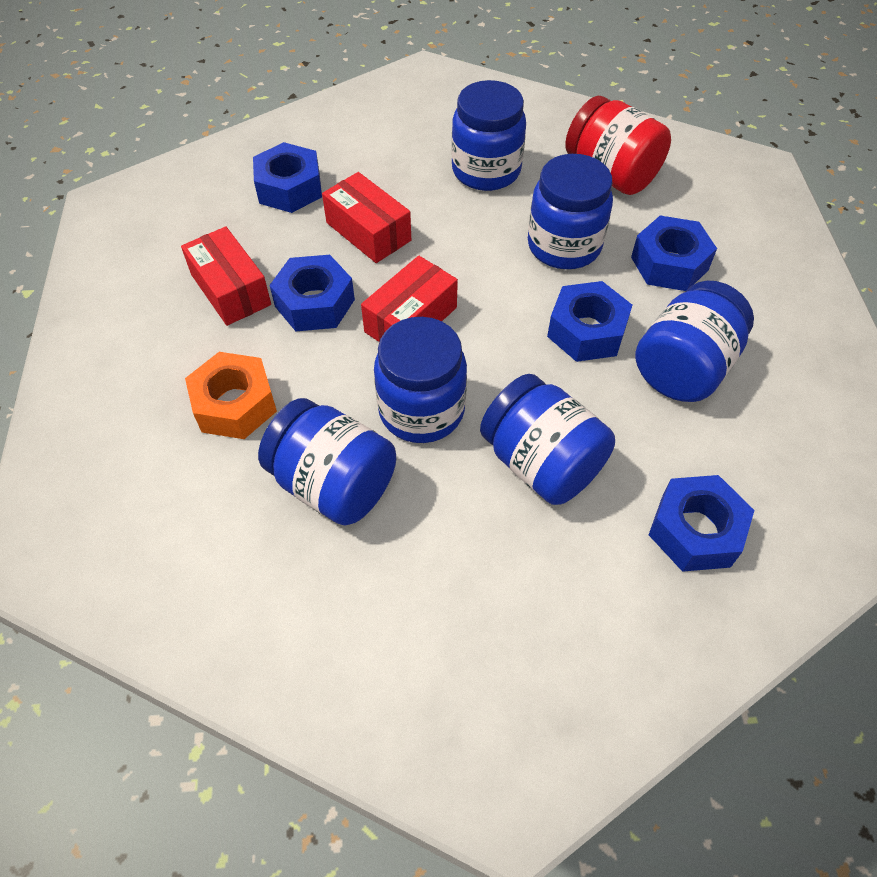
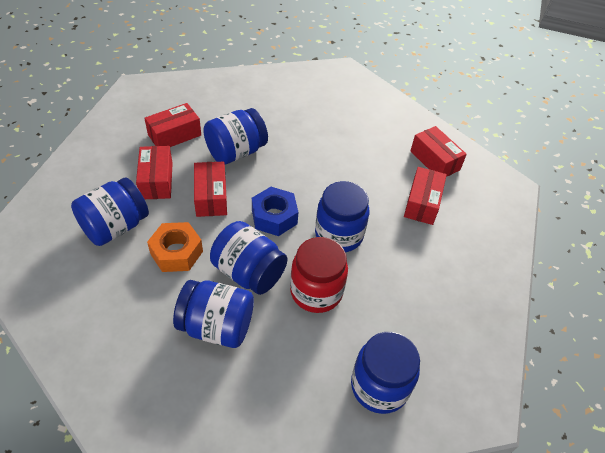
blue nut: 5 -> 1
red box: 3 -> 5

